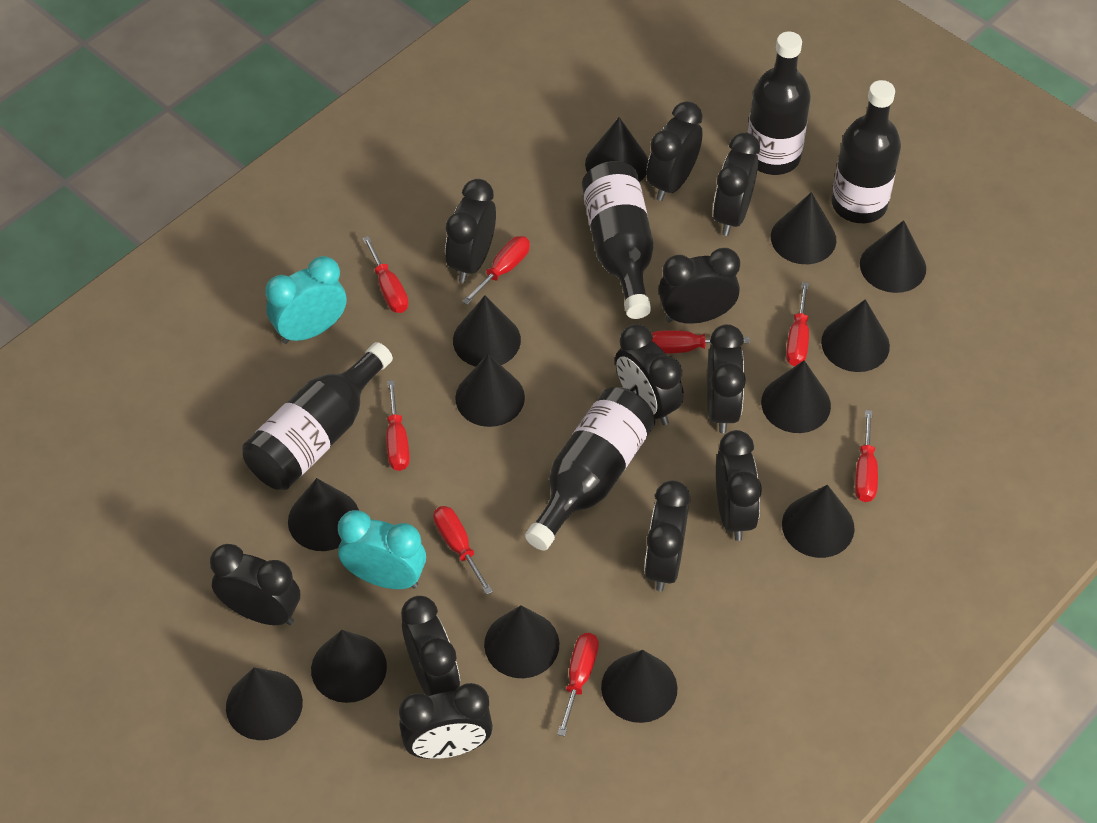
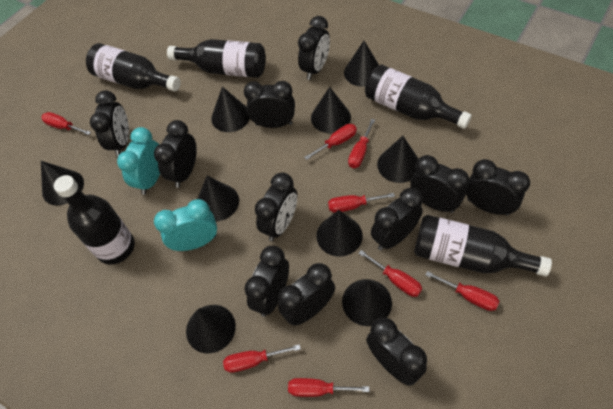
black cone: 13 -> 9

